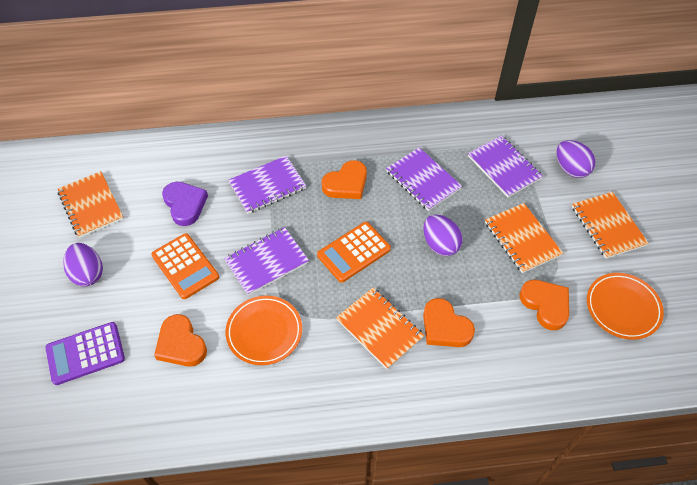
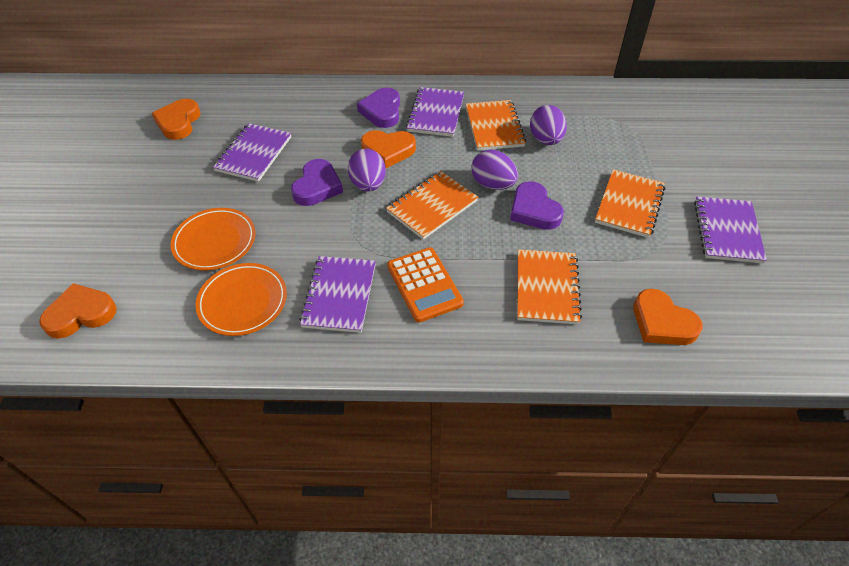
orange calculator: 2 -> 1
purple calculator: 1 -> 0
purple heart: 1 -> 3

